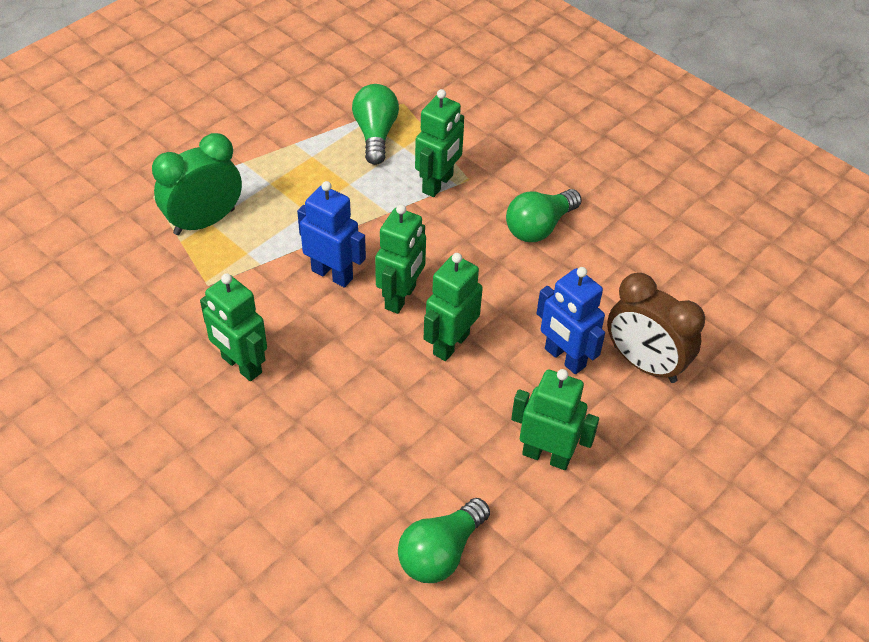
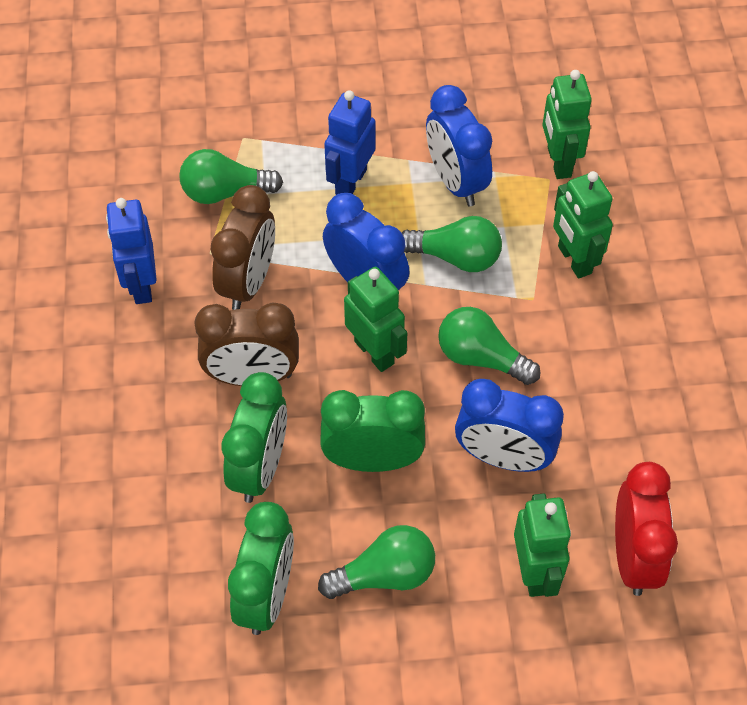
blue clock: 0 -> 3
brown clock: 1 -> 2
green clock: 1 -> 3
green light bulb: 3 -> 4
green robot: 5 -> 4
red clock: 0 -> 1

